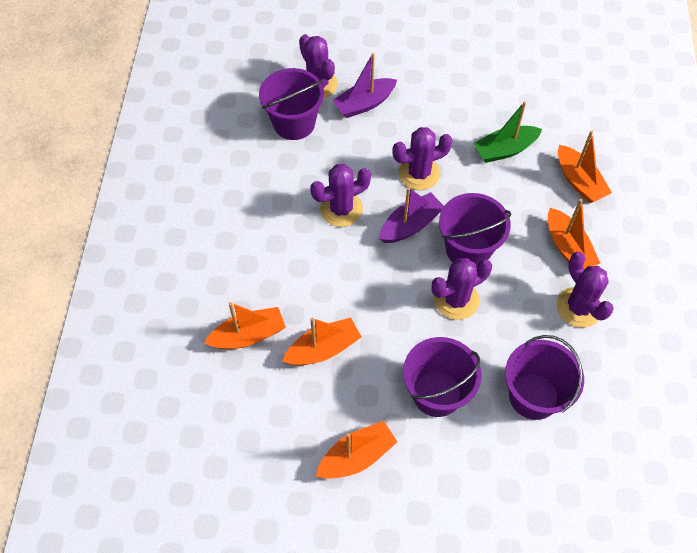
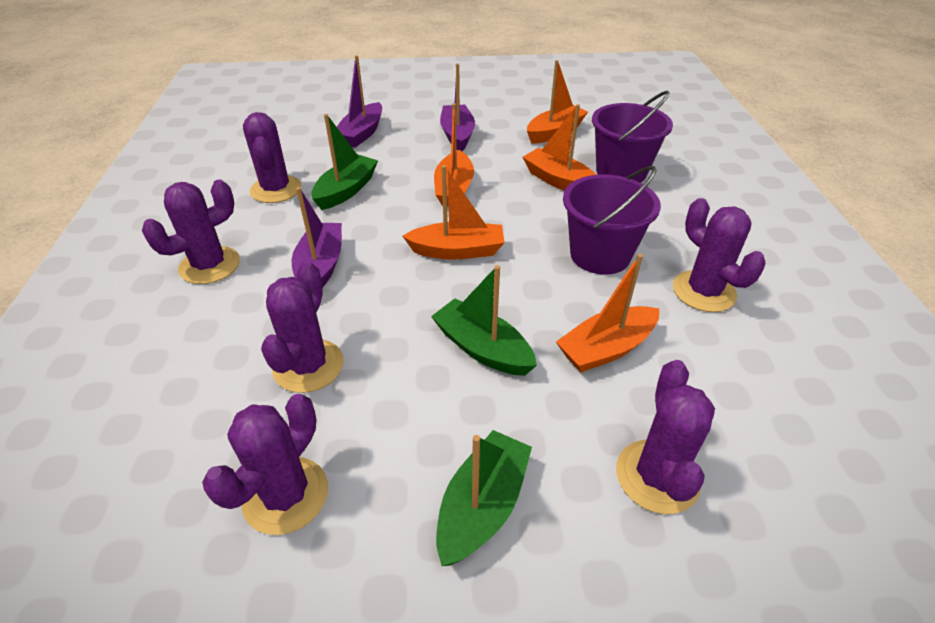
green boat: 1 -> 3
purple boat: 2 -> 3
purple bucket: 4 -> 2
purple cactus: 5 -> 6

